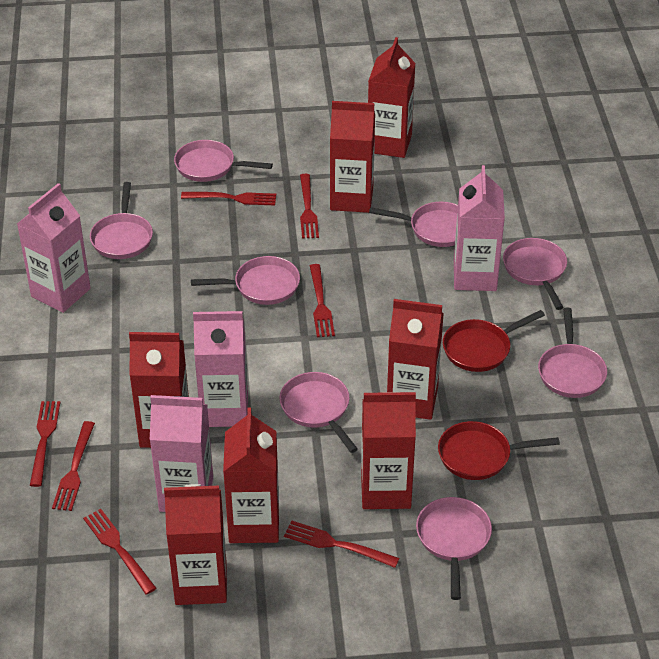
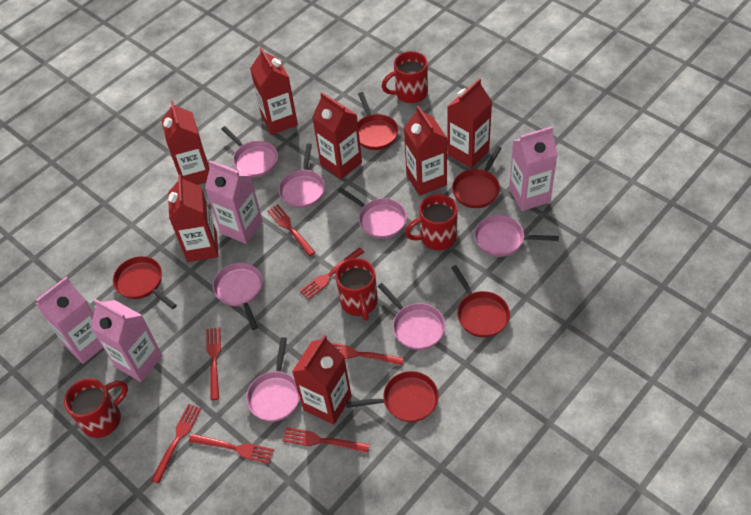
pink pan: 8 -> 7
red mug: 0 -> 4
red pan: 2 -> 5

